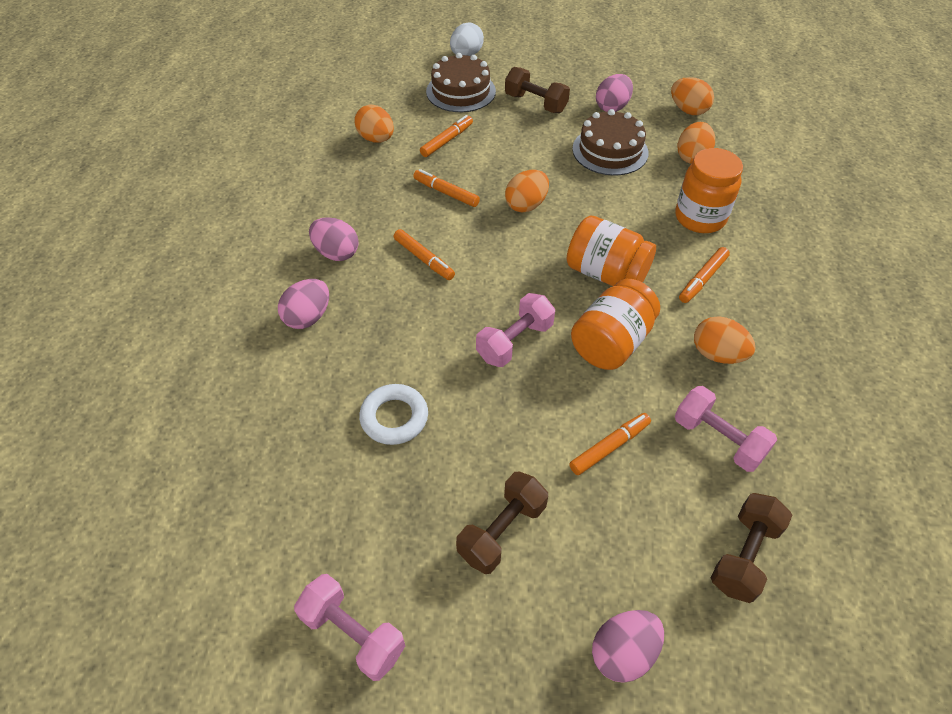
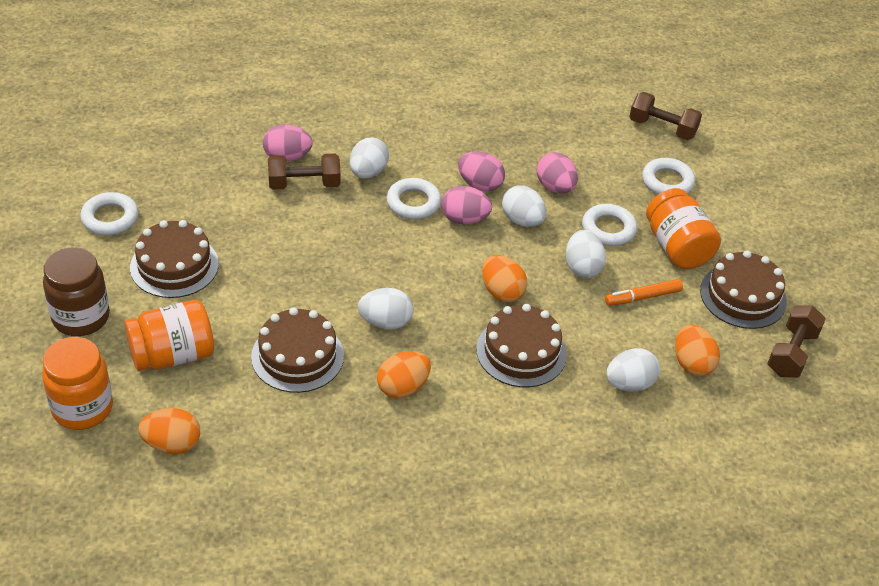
brown cake: 2 -> 4
brown jar: 0 -> 1
orange egg: 5 -> 4
orange marker: 5 -> 1
pink dumbbell: 3 -> 0
white egg: 1 -> 5
white ring: 1 -> 4

